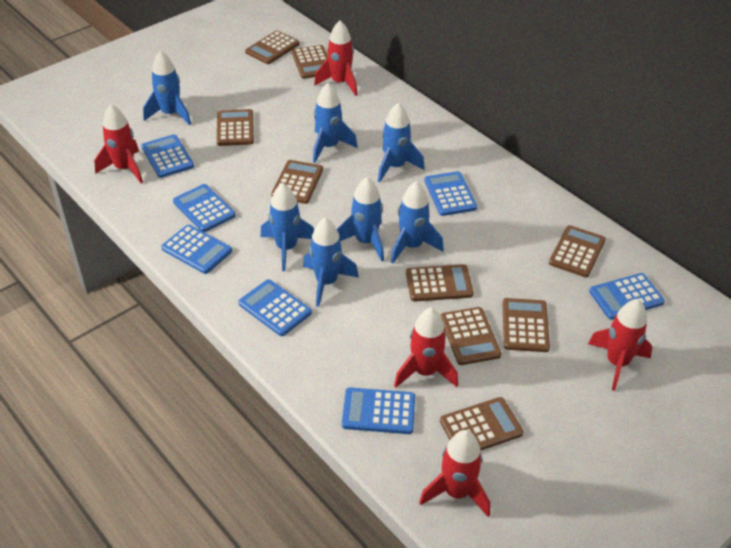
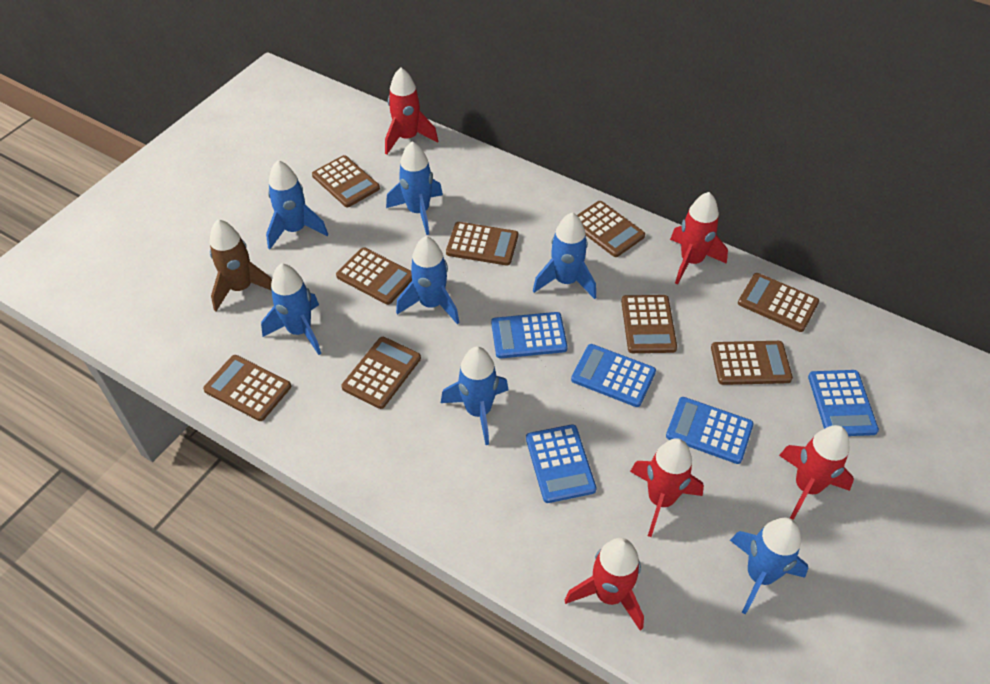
blue calculator: 7 -> 5
brown rocket: 0 -> 1

